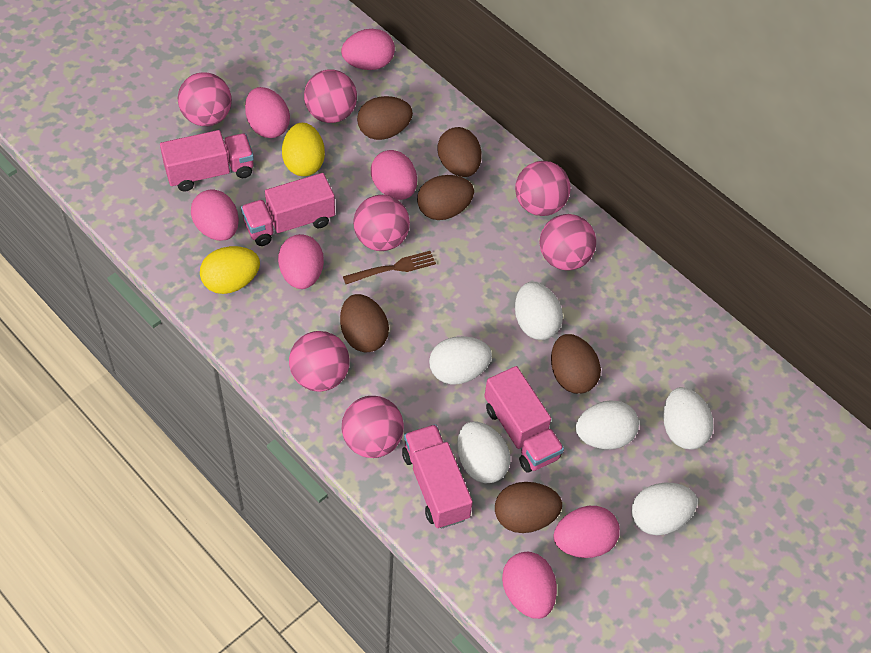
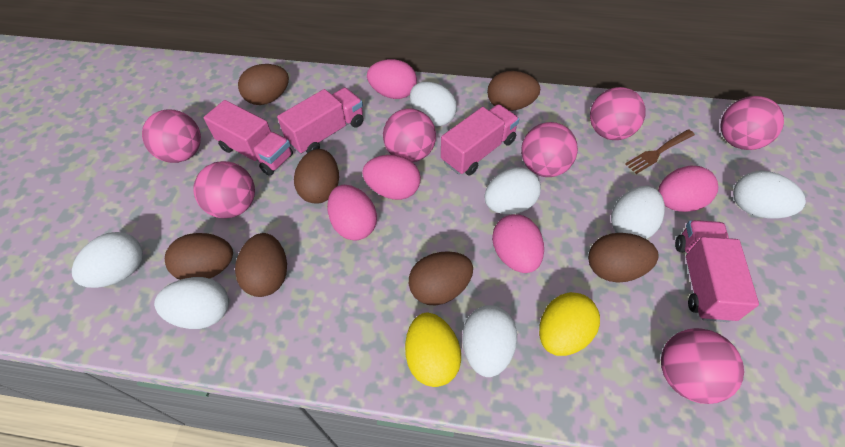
brown egg: 6 -> 7
pink egg: 7 -> 5
white egg: 6 -> 7

